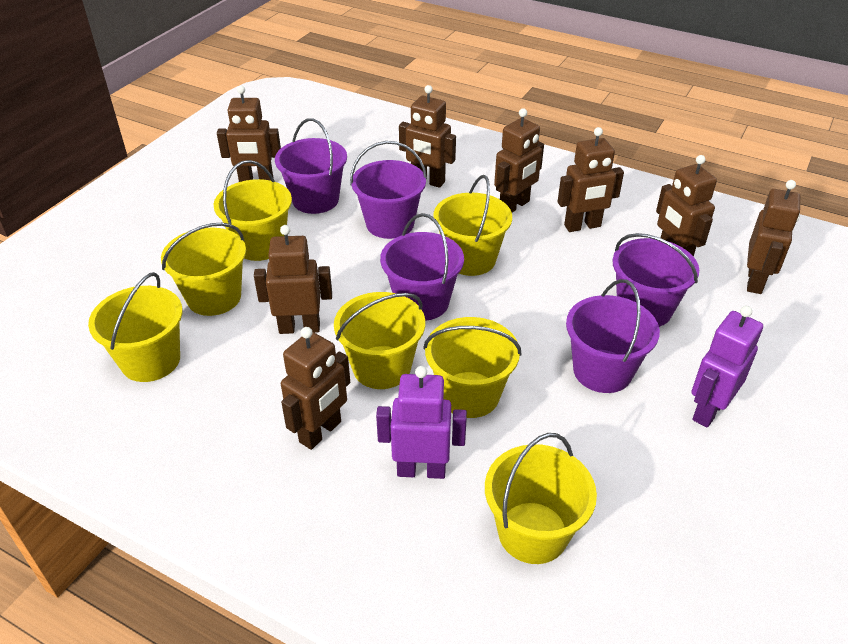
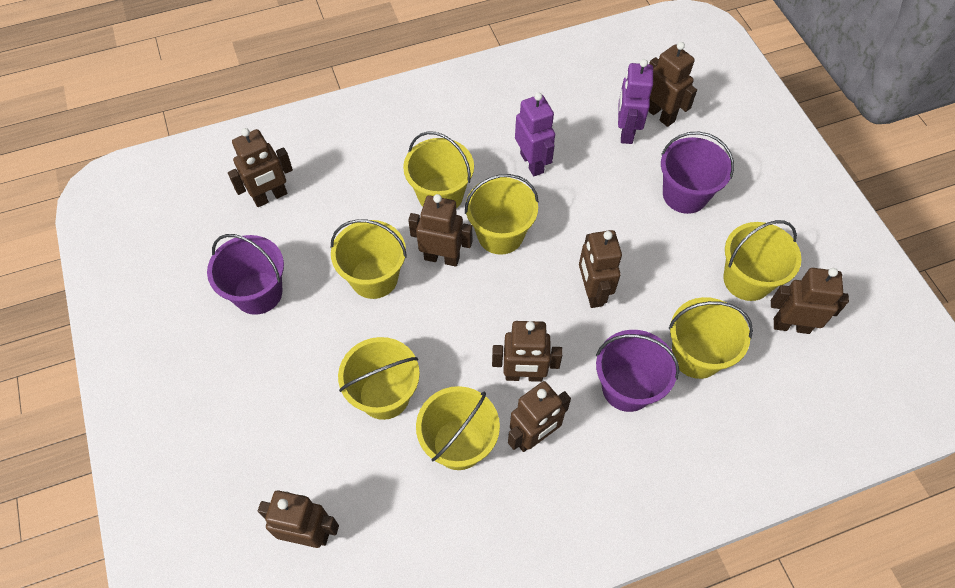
purple bucket: 5 -> 3

